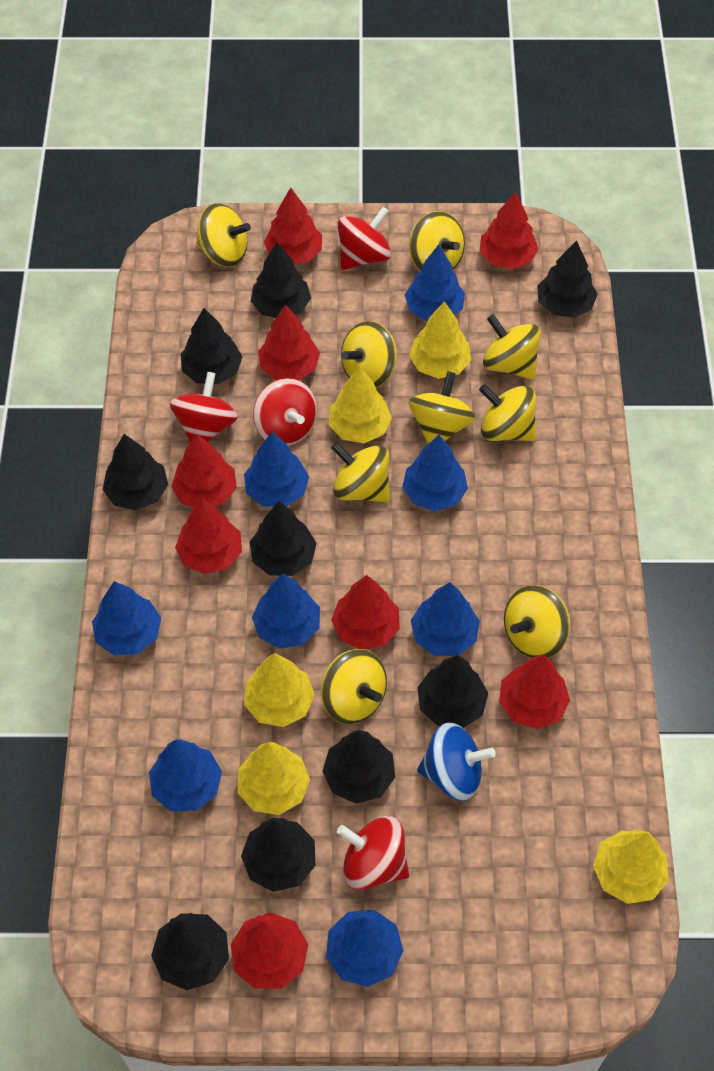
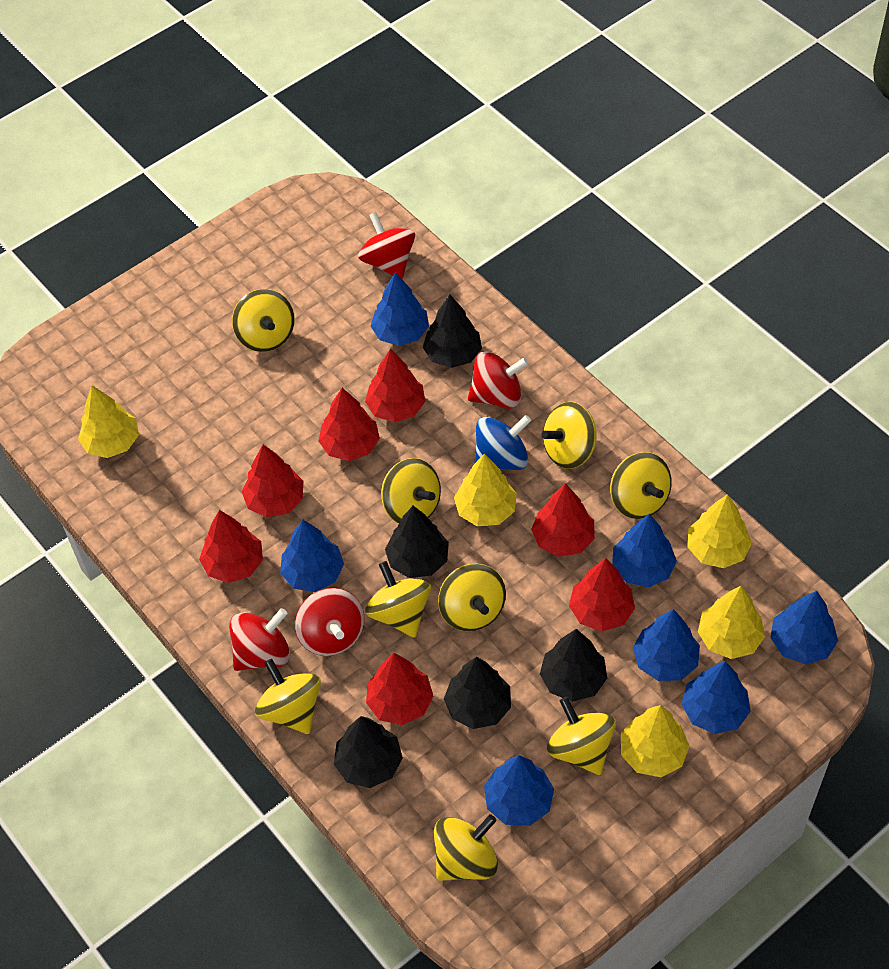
black tree: 9 -> 5
blue tree: 8 -> 7
red tree: 8 -> 7

